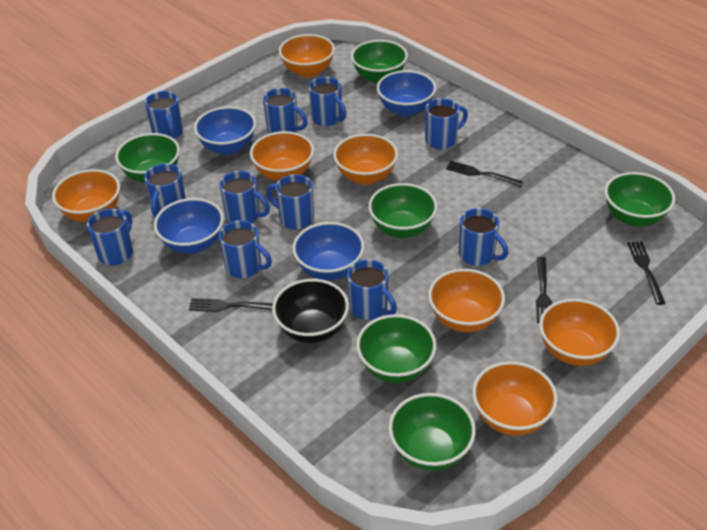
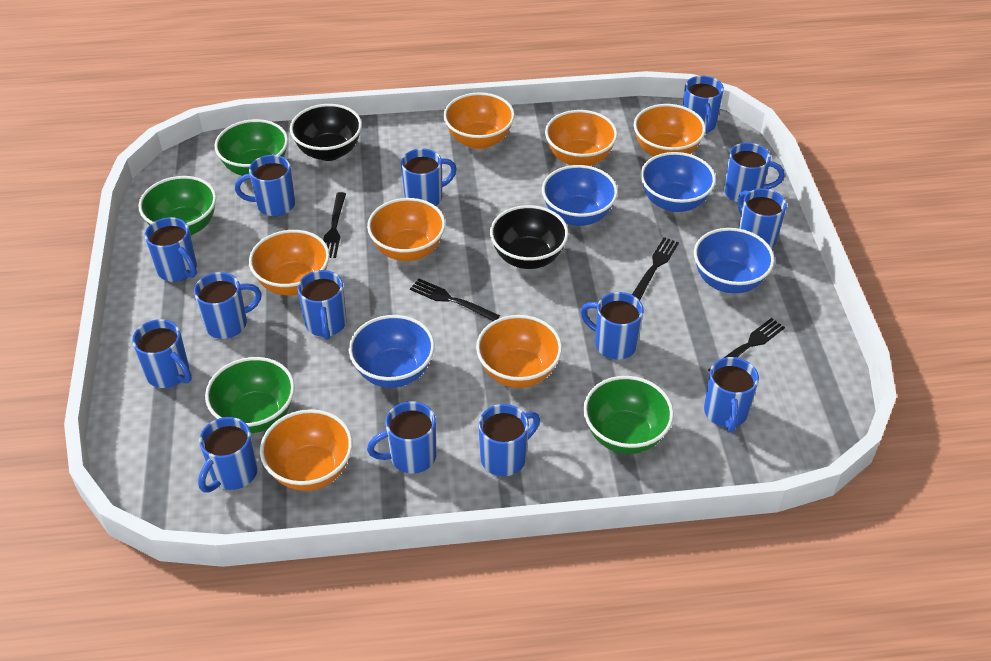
black bowl: 1 -> 2
blue mug: 11 -> 14
green bowl: 6 -> 4

